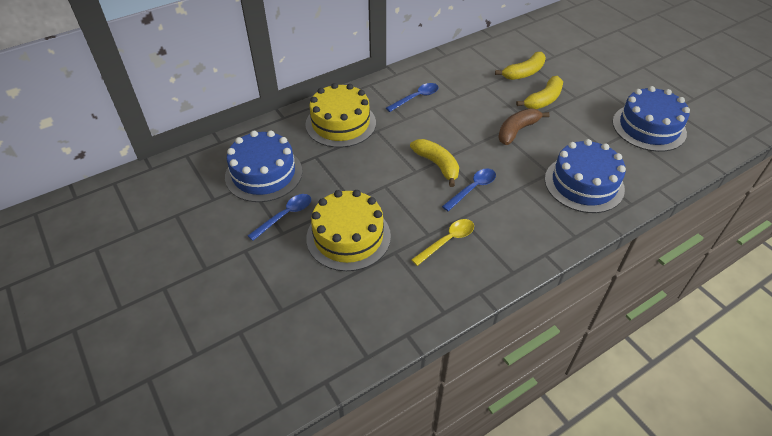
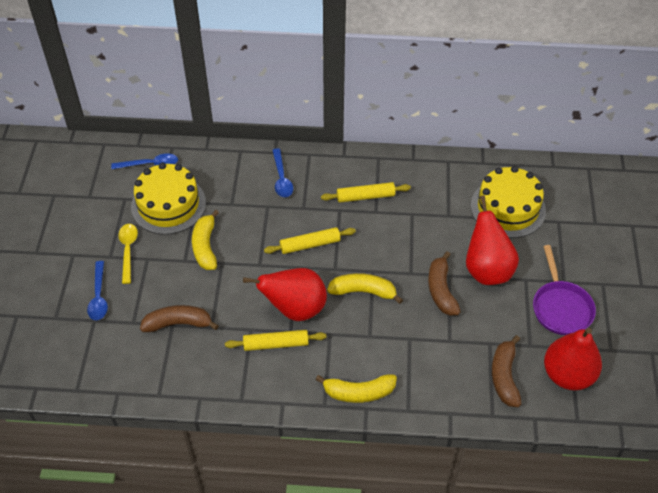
blue cake: 3 -> 0
brown banana: 1 -> 3
purple pan: 0 -> 1
red pear: 0 -> 3
yellow rolling pin: 0 -> 3

